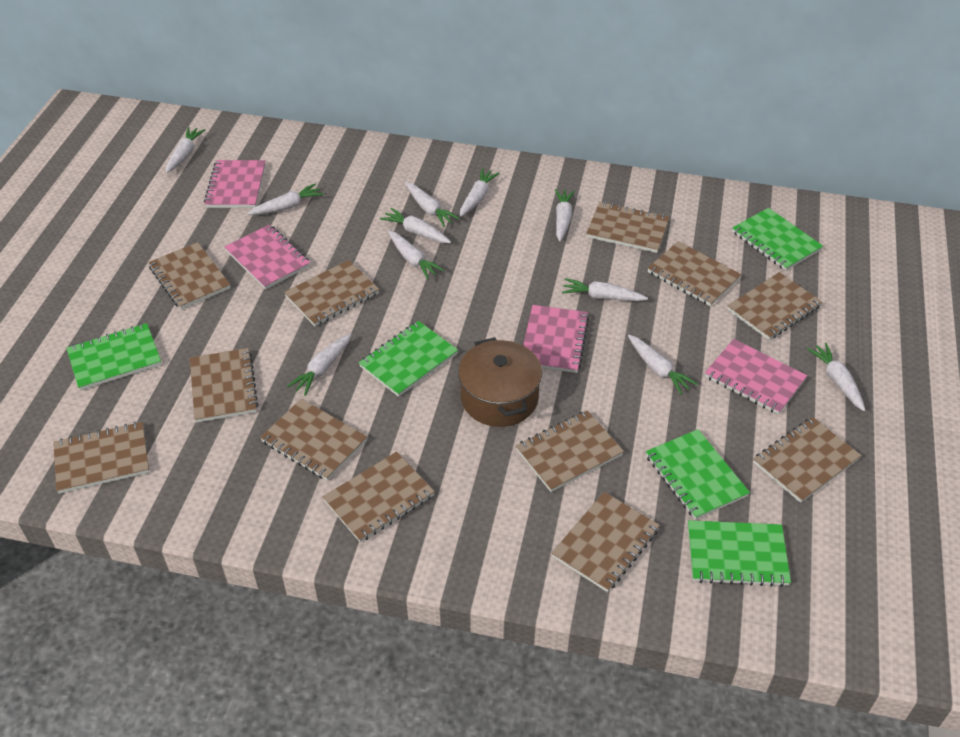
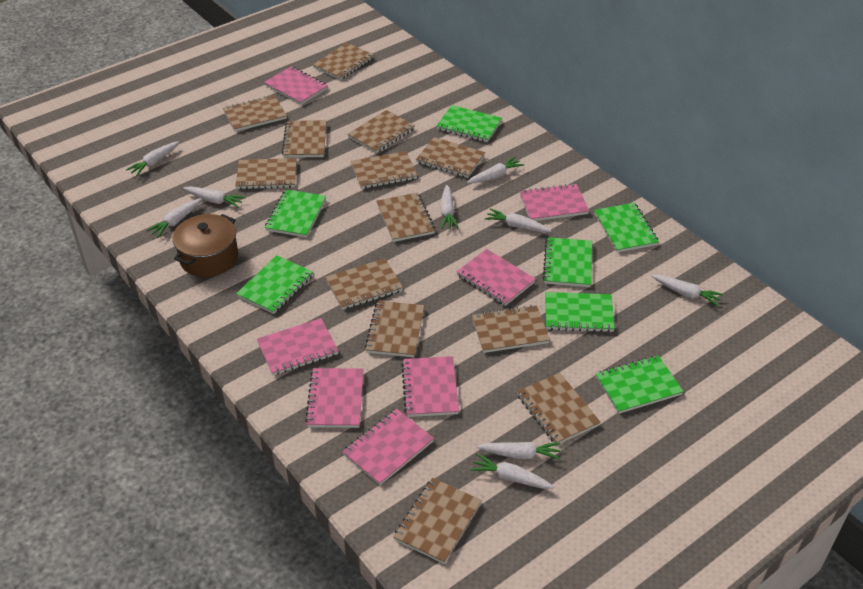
brown notebook: 12 -> 13
green notebook: 5 -> 7
pink notebook: 4 -> 7
white carrot: 11 -> 9

